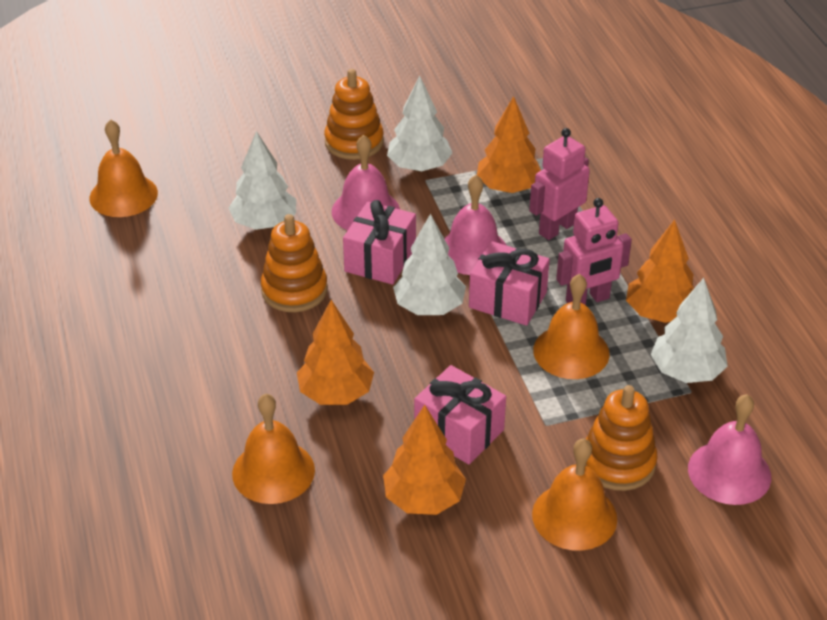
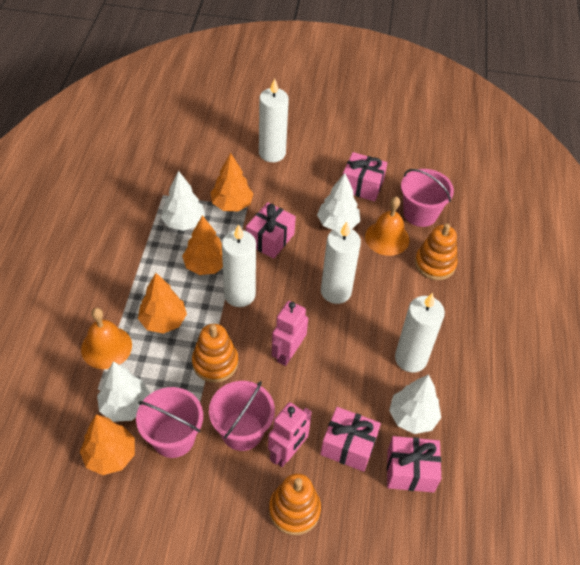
orange bell: 4 -> 2
pink bell: 3 -> 0
pink bucket: 0 -> 3
pink gift: 3 -> 4
white candle: 0 -> 4

